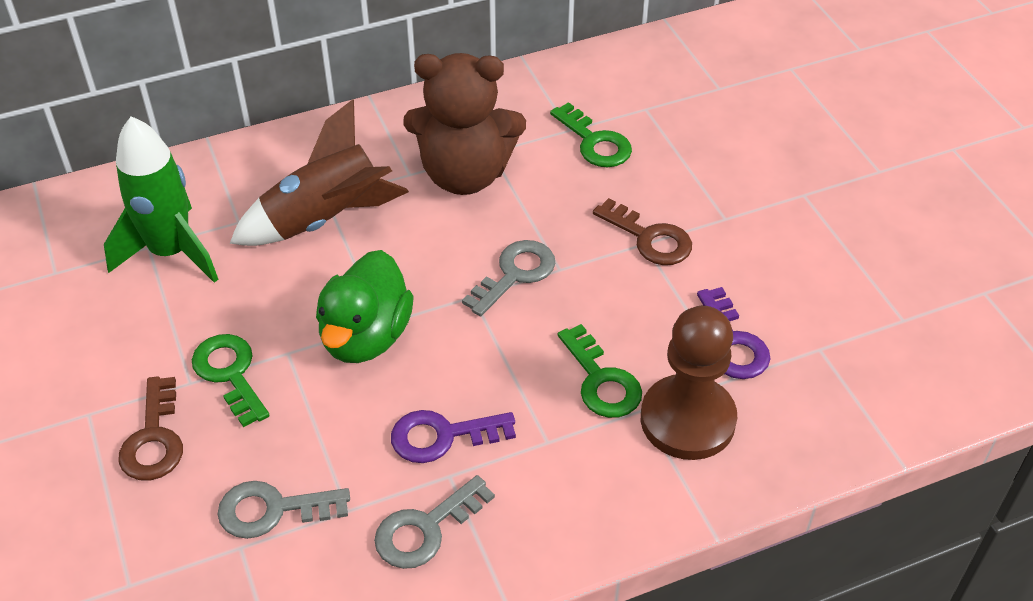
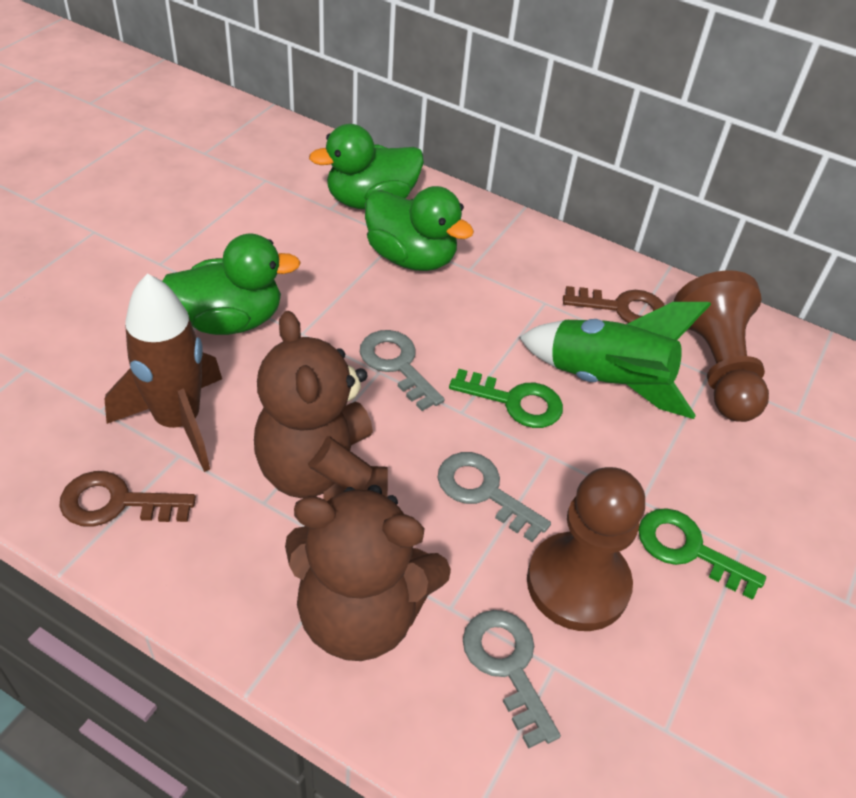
brown pawn: 1 -> 2
brown teddy bear: 1 -> 2
green duck: 1 -> 3
green key: 3 -> 2
purple key: 2 -> 0

